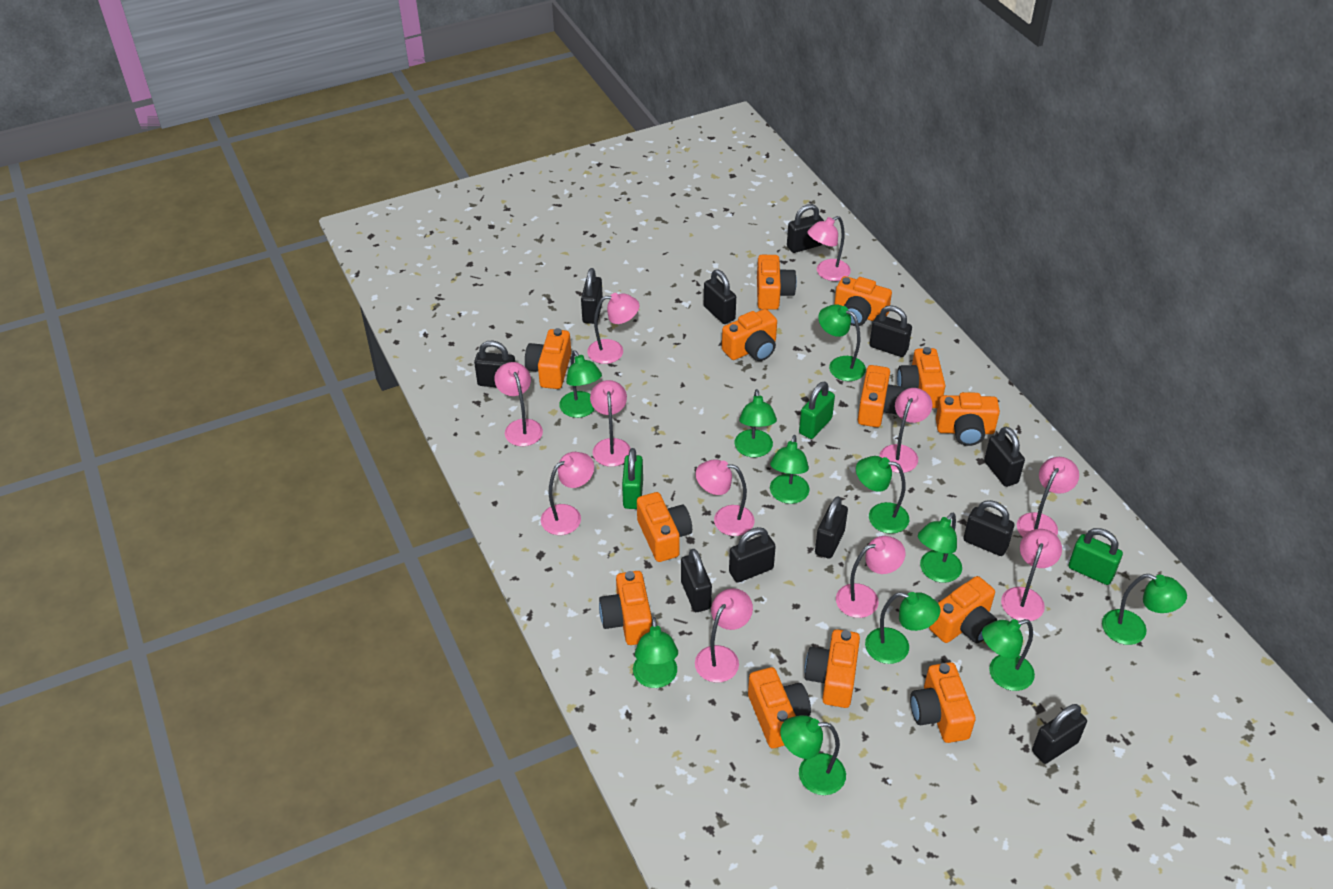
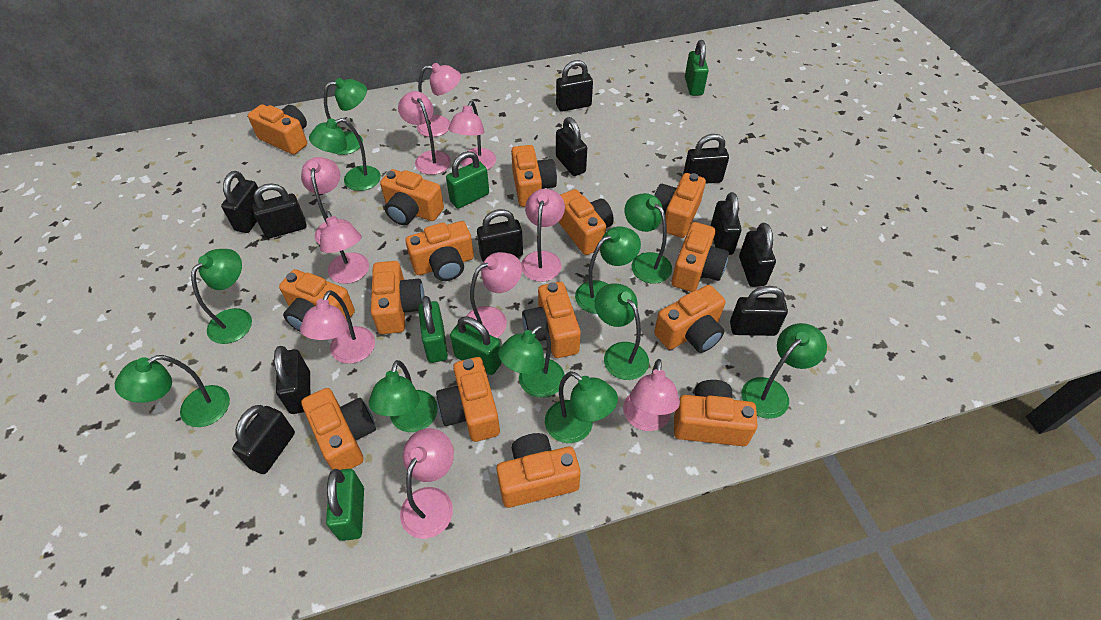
green padlock: 3 -> 5
orange camera: 13 -> 15
pink lamp: 11 -> 10

